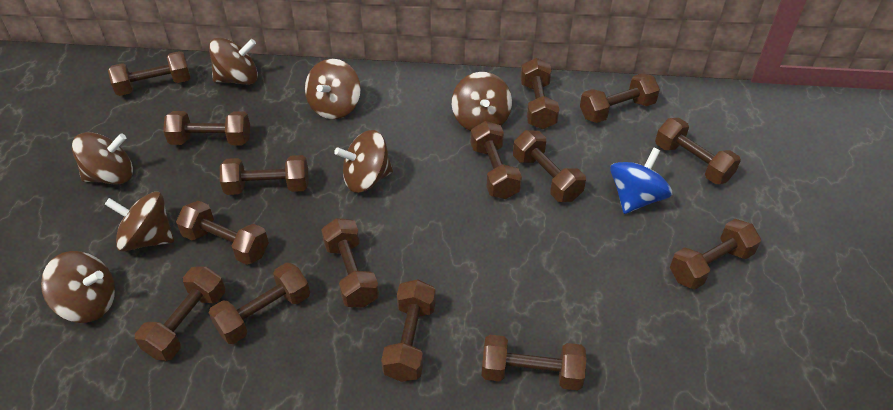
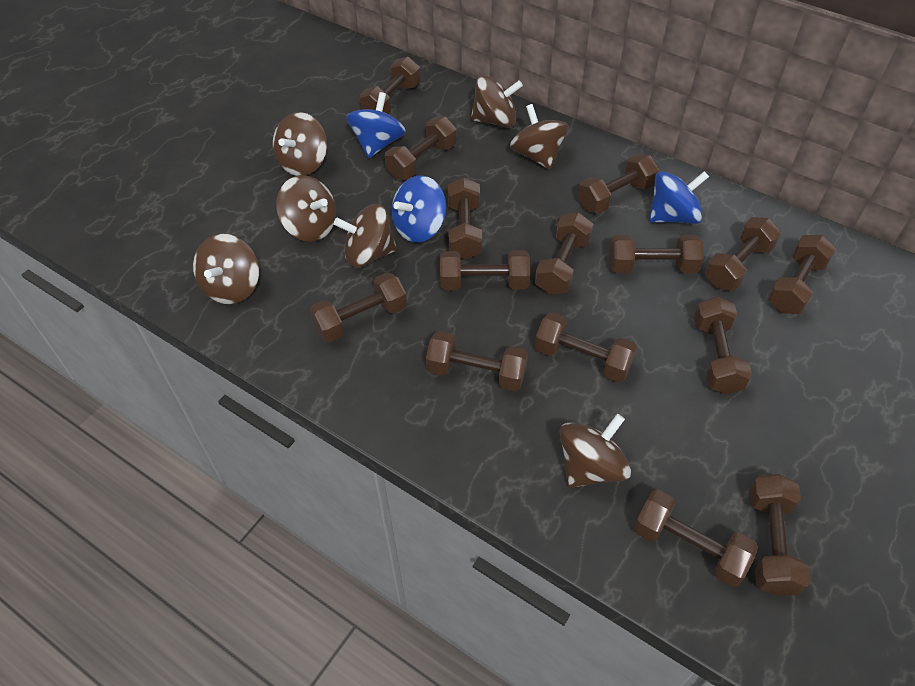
blue spinning top: 1 -> 3

